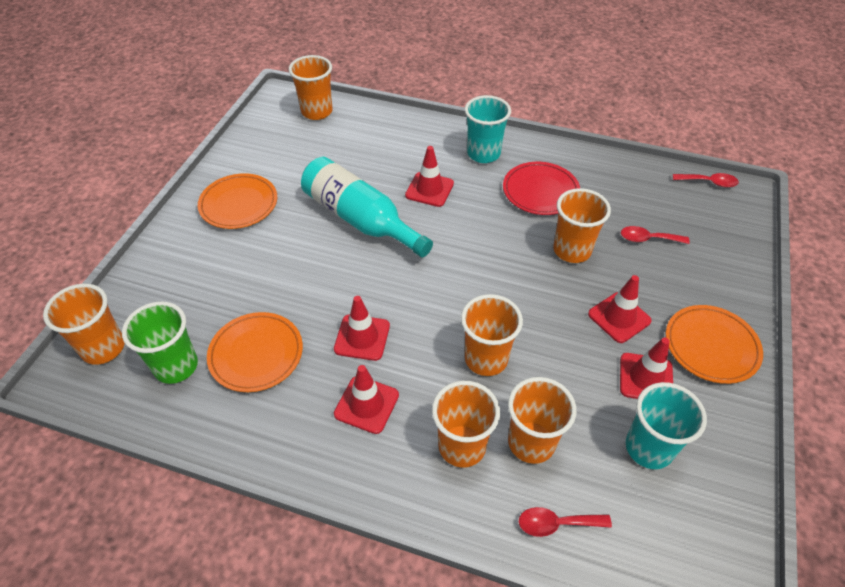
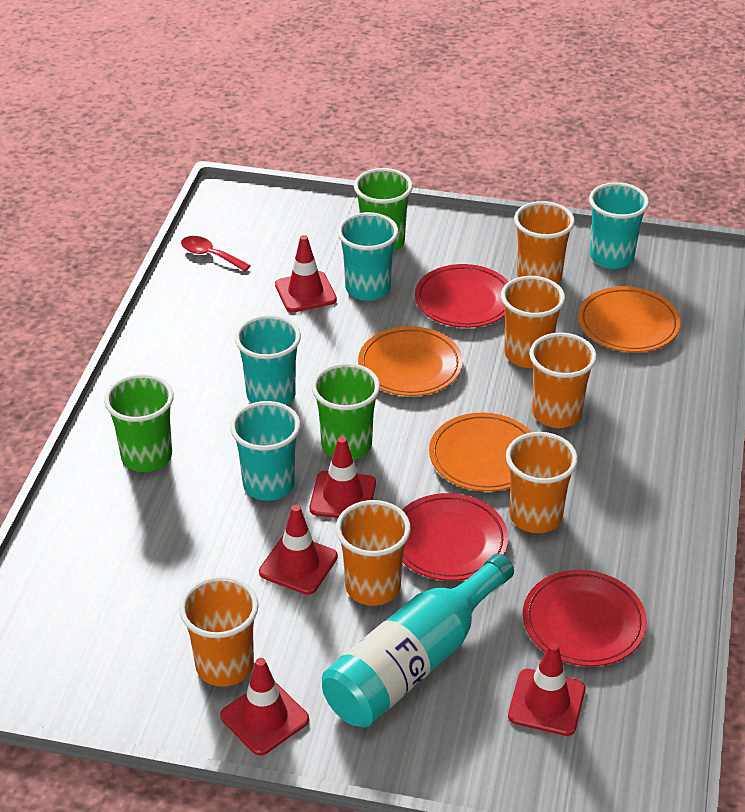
green cup: 1 -> 3
red plate: 1 -> 3
red spoon: 3 -> 1
turquoise cup: 2 -> 4

